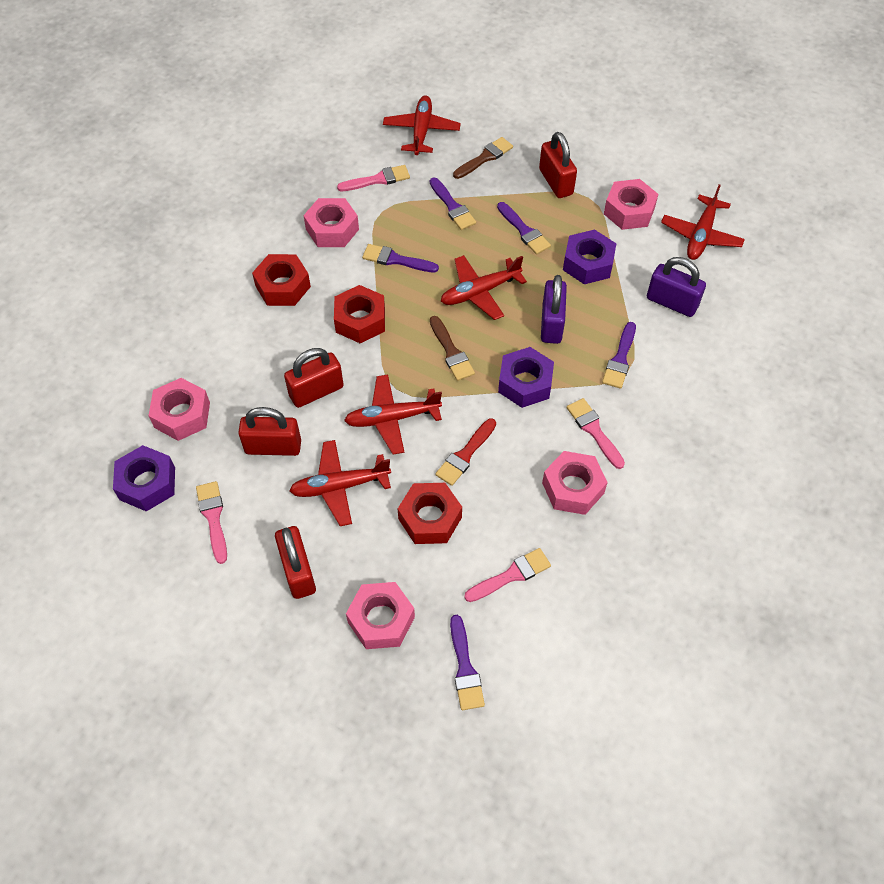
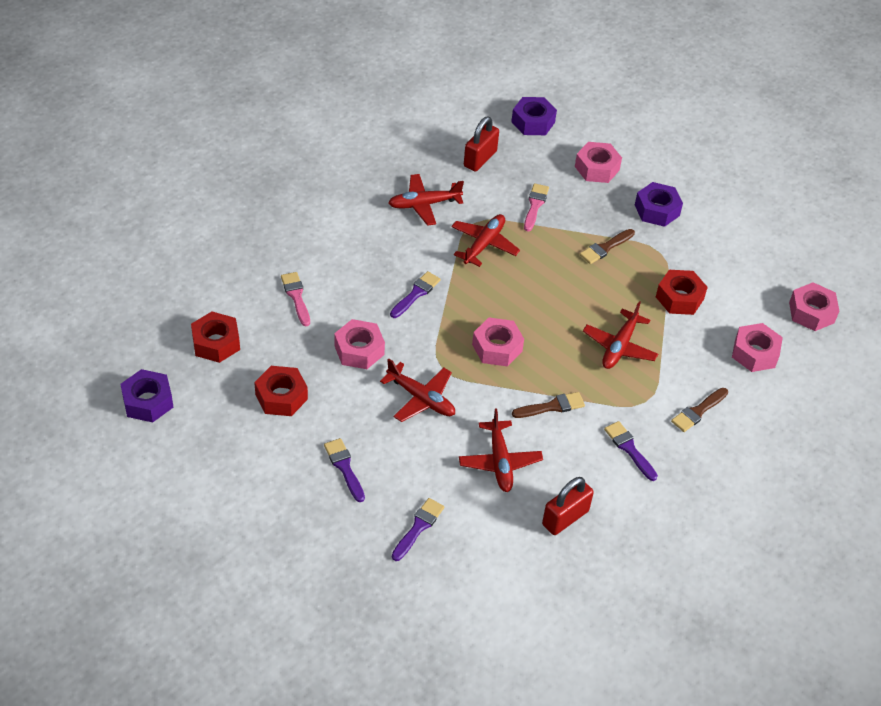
brown brush: 2 -> 3
pink brush: 4 -> 2
purple brush: 5 -> 4
purple padlock: 2 -> 0
red brush: 1 -> 0
red padlock: 4 -> 2

